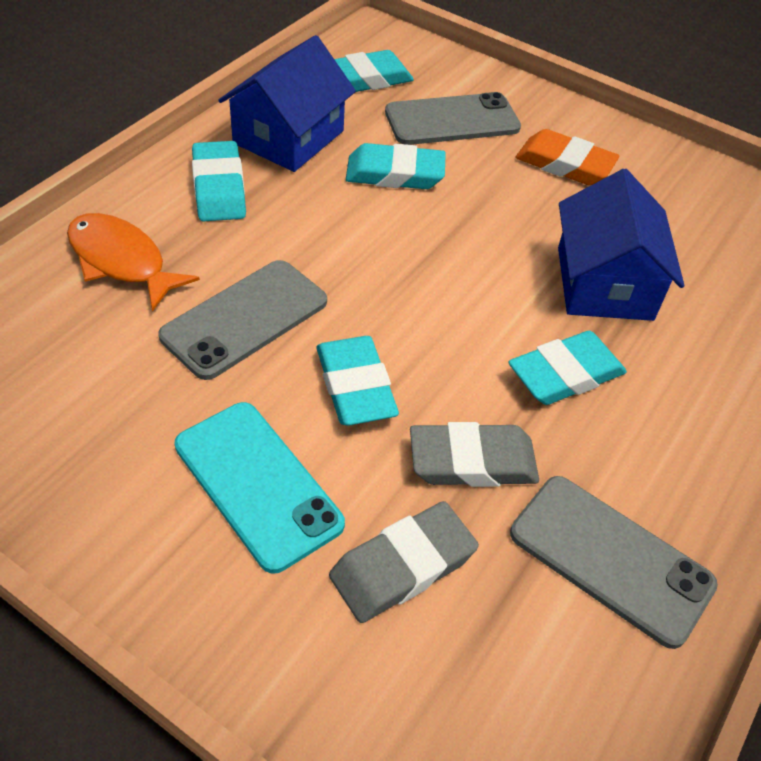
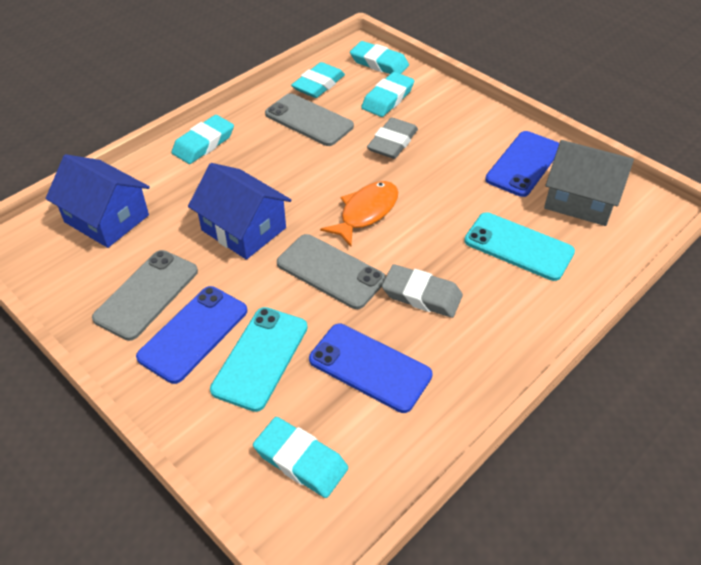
blue phone: 0 -> 3
grey house: 0 -> 1
orange eraser: 1 -> 0
turquoise phone: 1 -> 2

